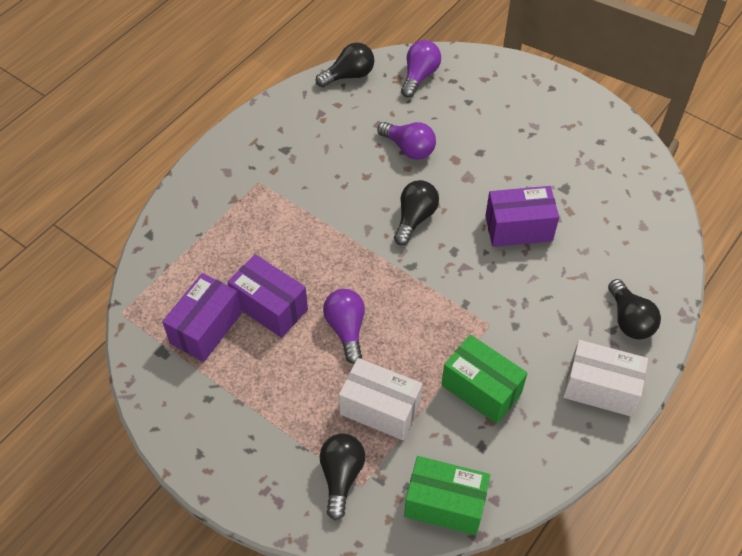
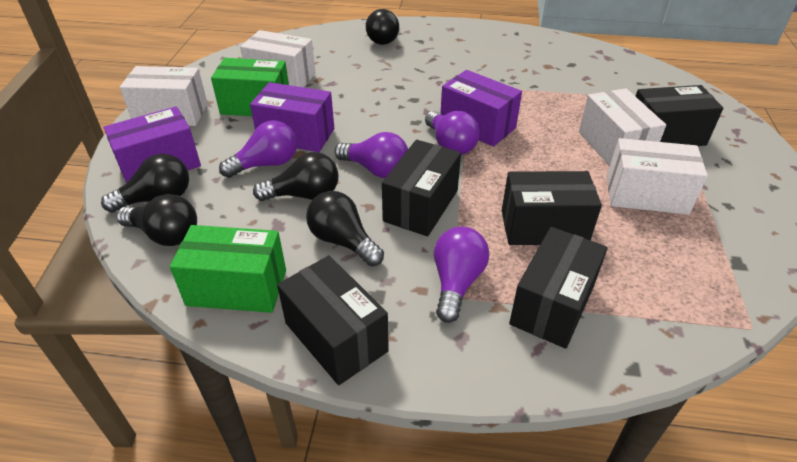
black box: 0 -> 5
black light bulb: 4 -> 5
purple light bulb: 3 -> 4
white box: 2 -> 4

